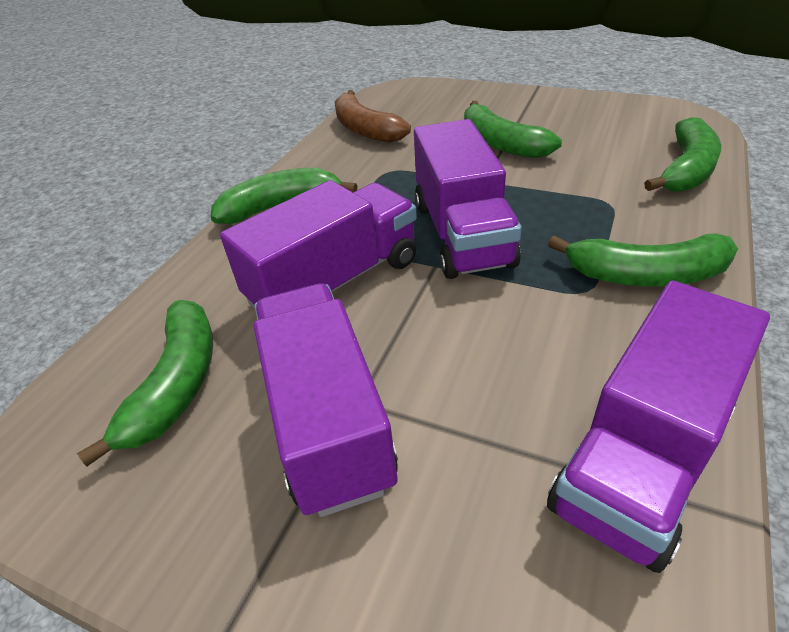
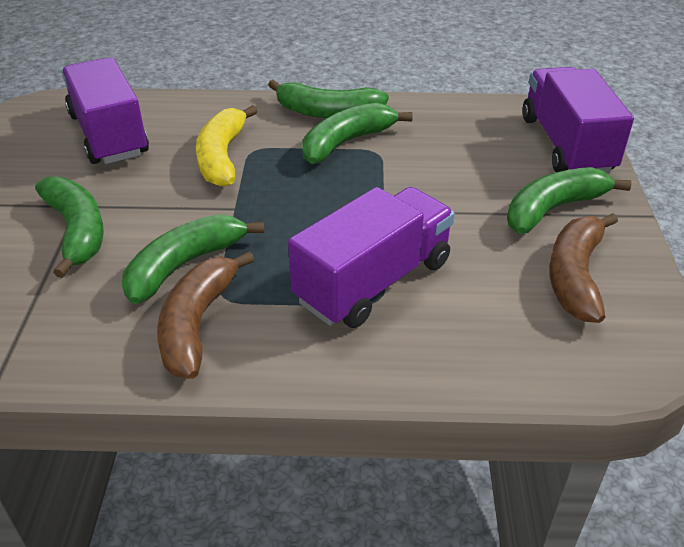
brown banana: 1 -> 2
purple truck: 4 -> 3
yellow banana: 0 -> 1

